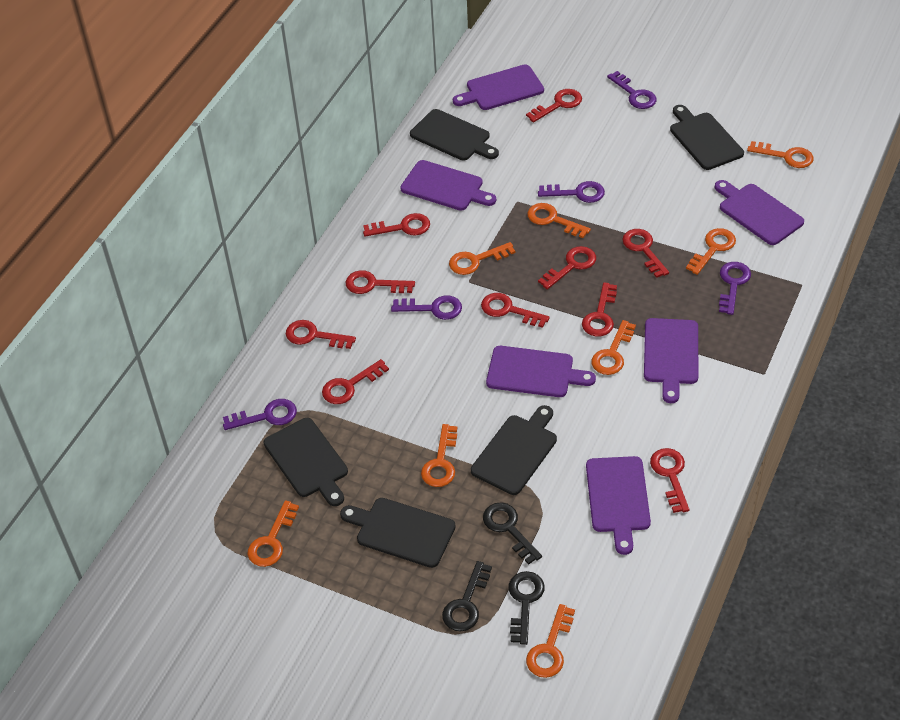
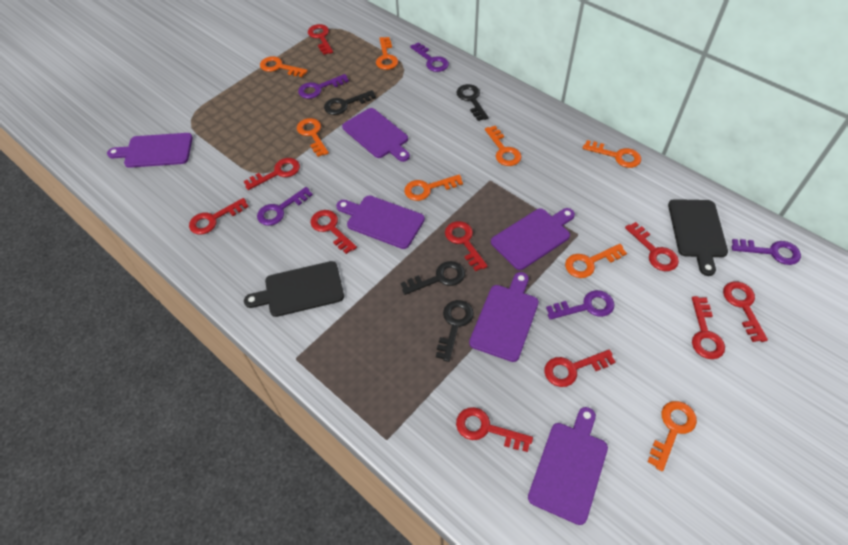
black cutting board: 5 -> 2
black key: 3 -> 4

